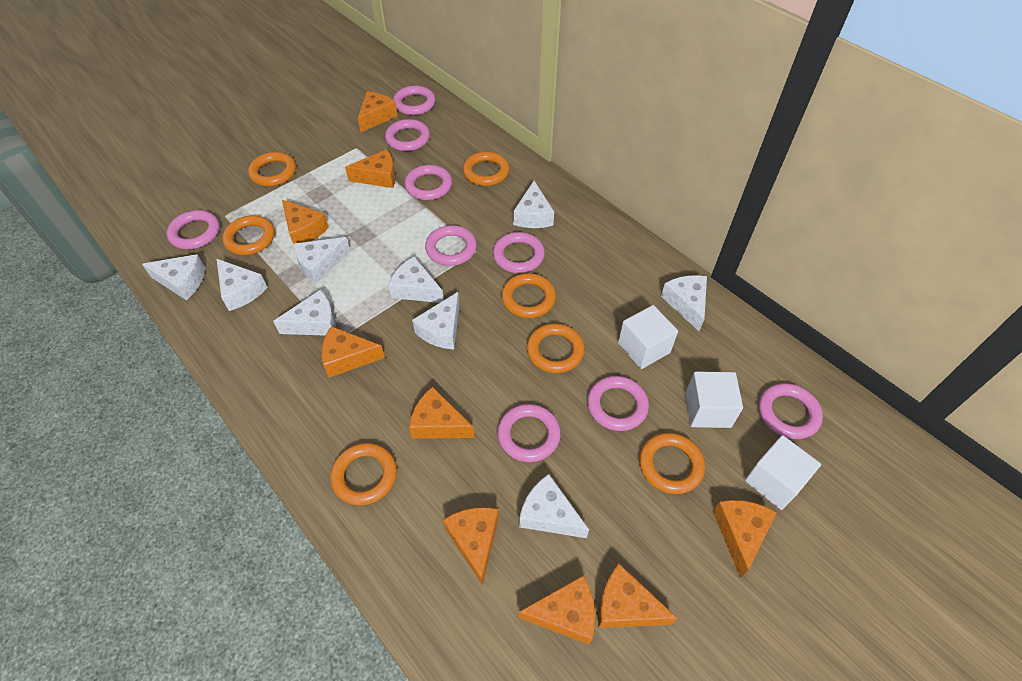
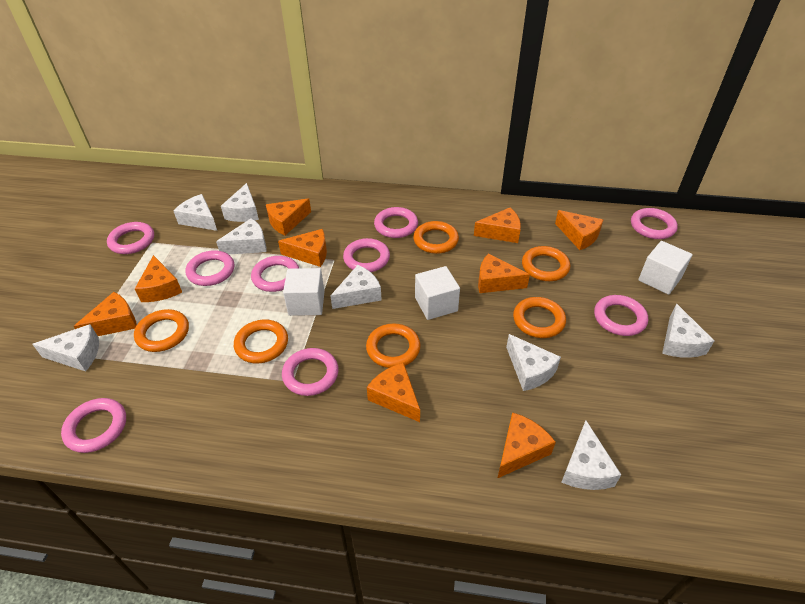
orange ring: 7 -> 6
white cheese: 9 -> 8

